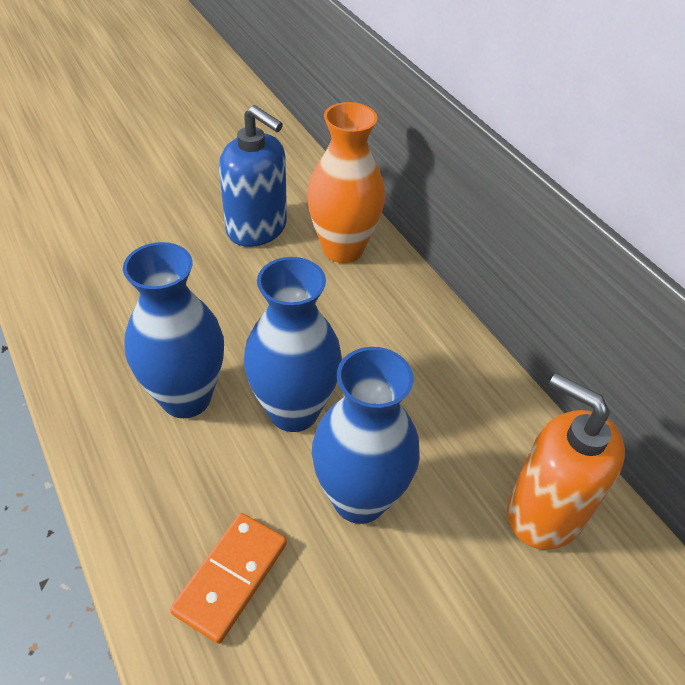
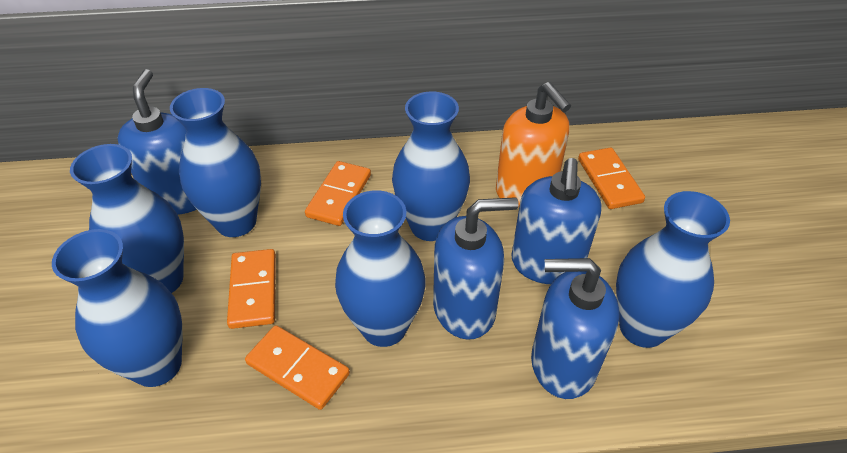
blue soap dispenser: 1 -> 4
blue vase: 3 -> 6
orange domino: 1 -> 4
orange vase: 1 -> 0

